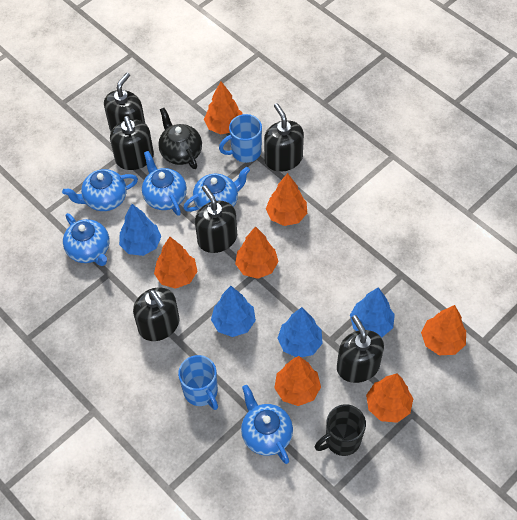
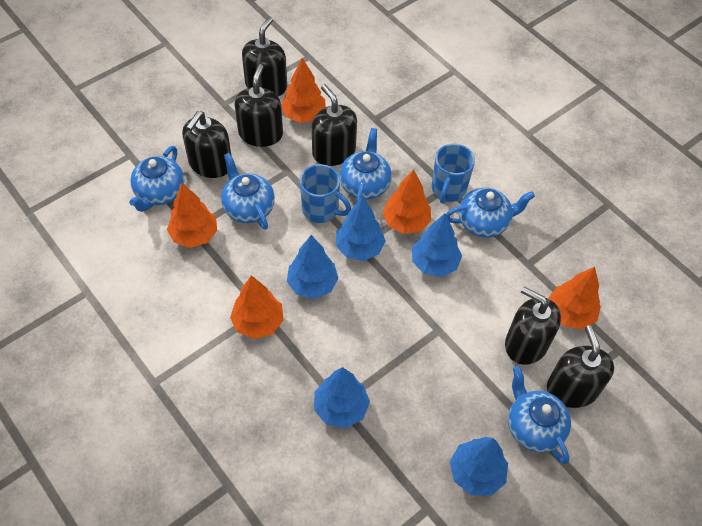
black mug: 1 -> 0
black teapot: 1 -> 0
blue tree: 4 -> 5
orange tree: 7 -> 5

